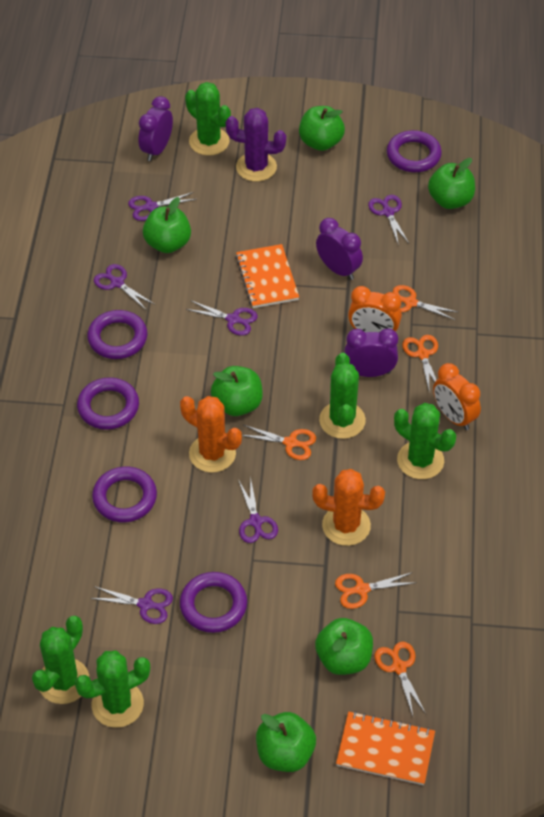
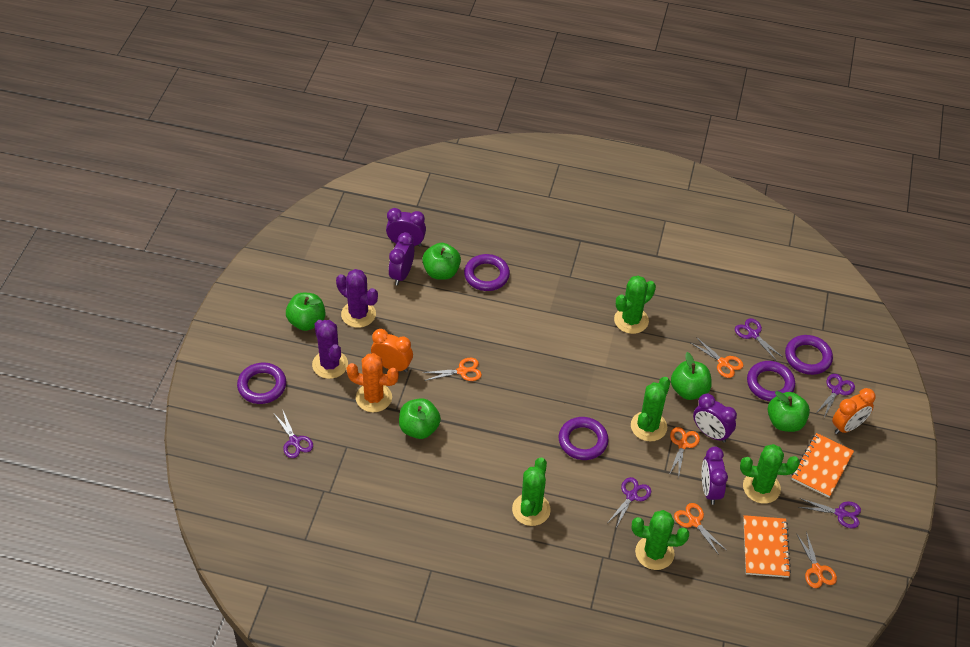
green apple: 6 -> 5
orange cactus: 2 -> 1
purple cactus: 1 -> 2
purple clock: 3 -> 4
purple scissors: 6 -> 5

